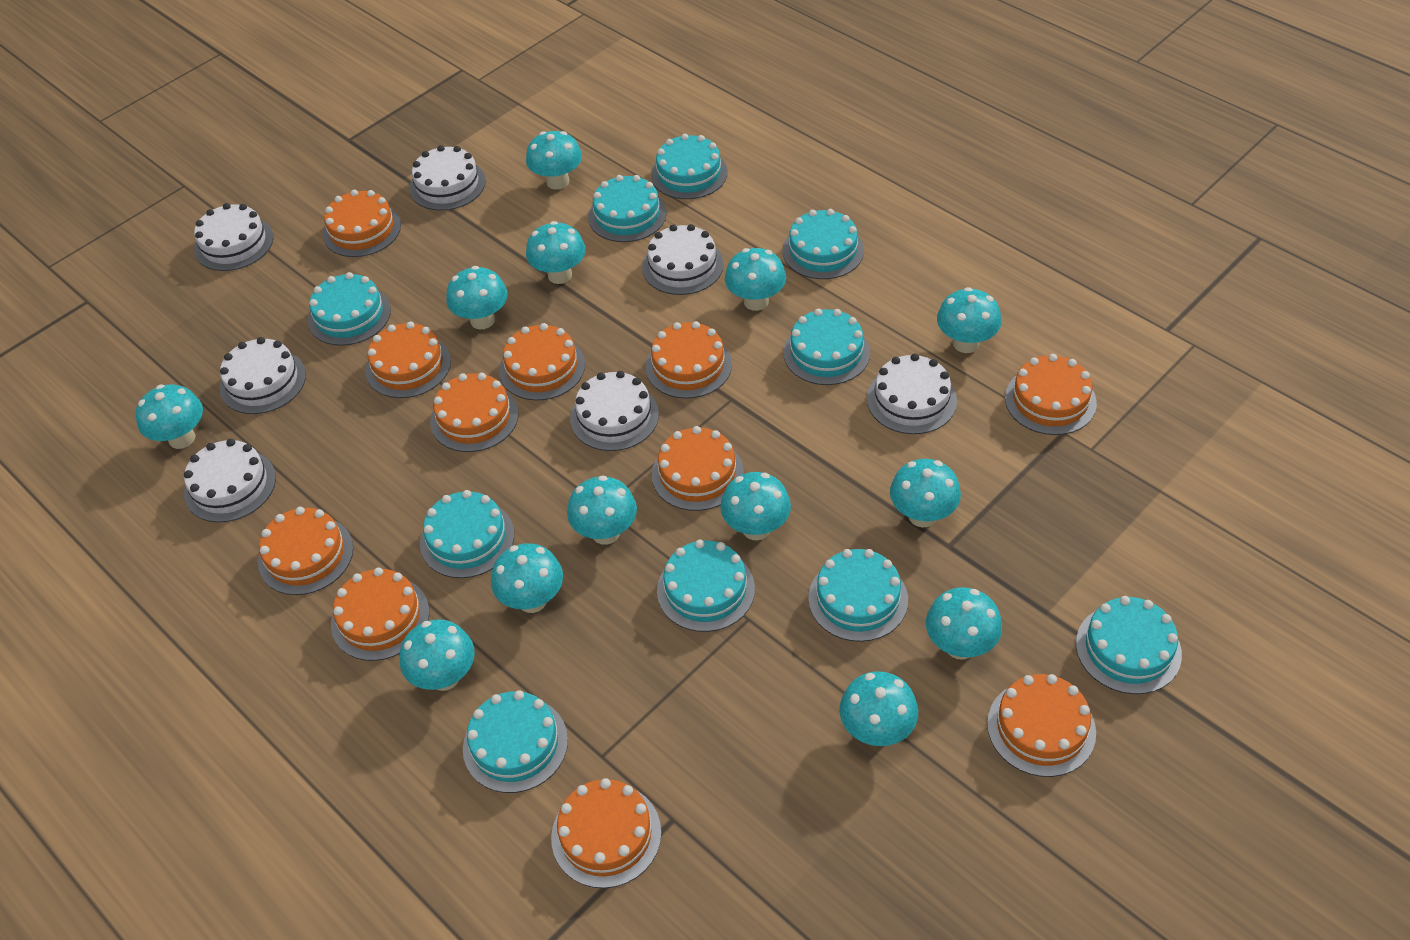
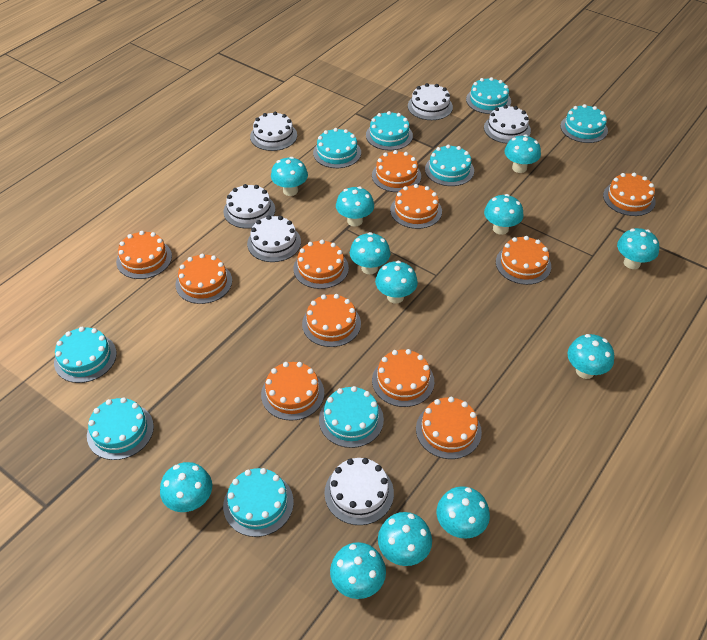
turquoise cake: 10 -> 9
turquoise mushroom: 13 -> 12
white cake: 7 -> 6

